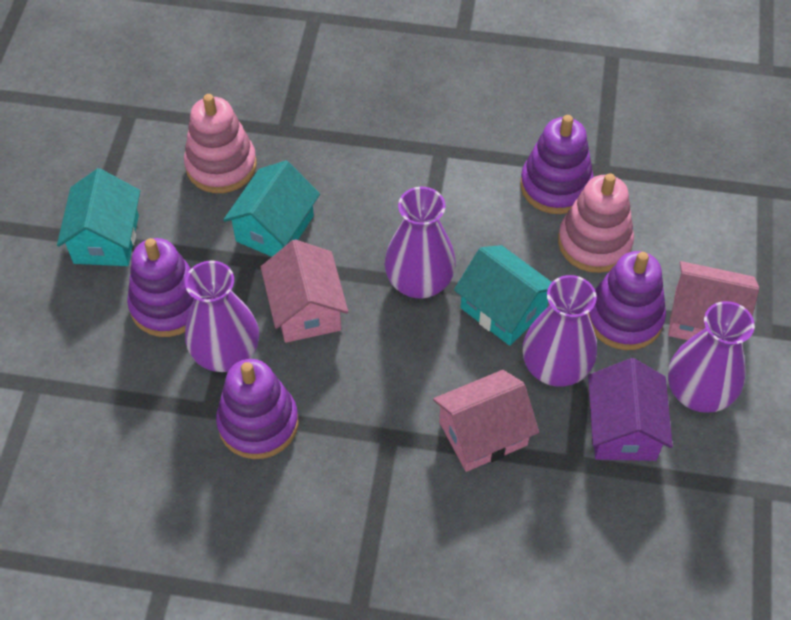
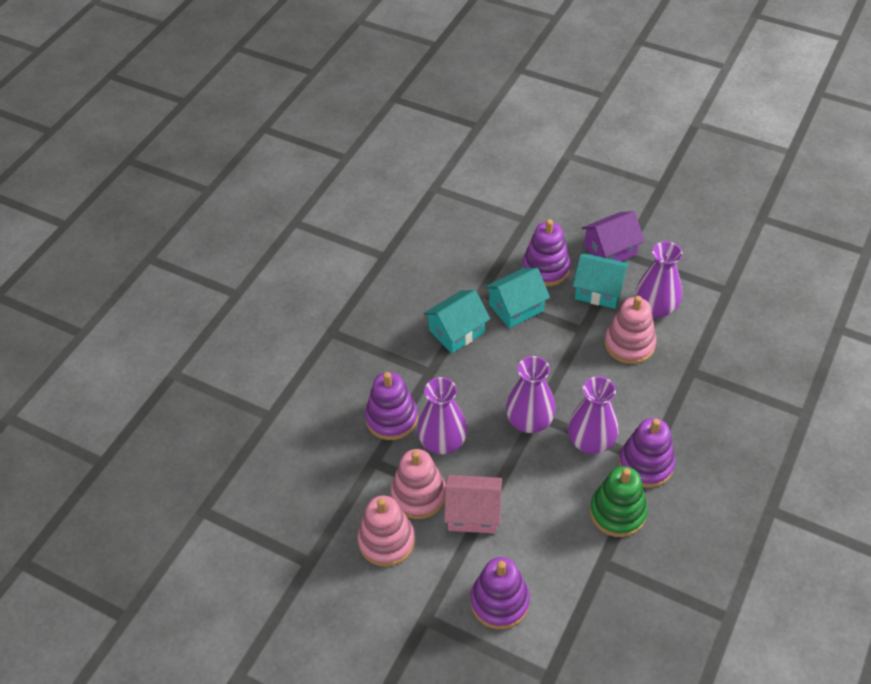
green stacking toy: 0 -> 1
pink house: 3 -> 1
pink stacking toy: 2 -> 3

